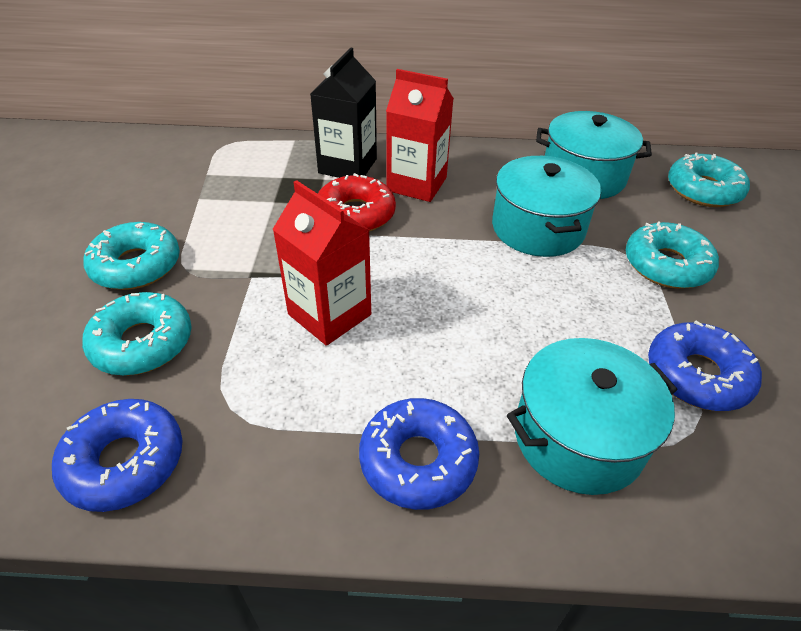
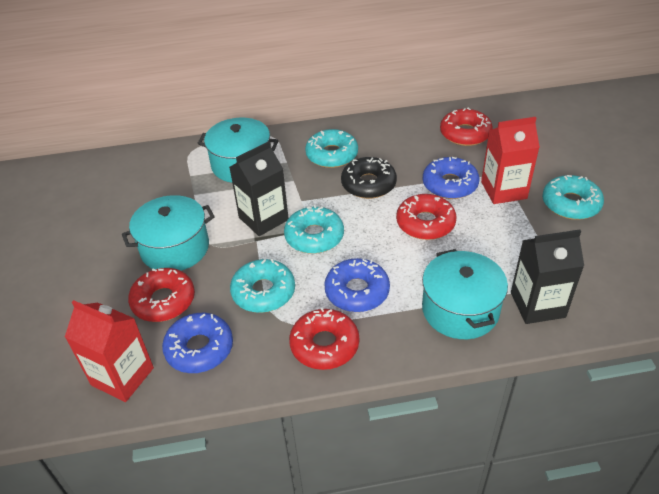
black carton: 1 -> 2
black donut: 0 -> 1
red donut: 1 -> 4

